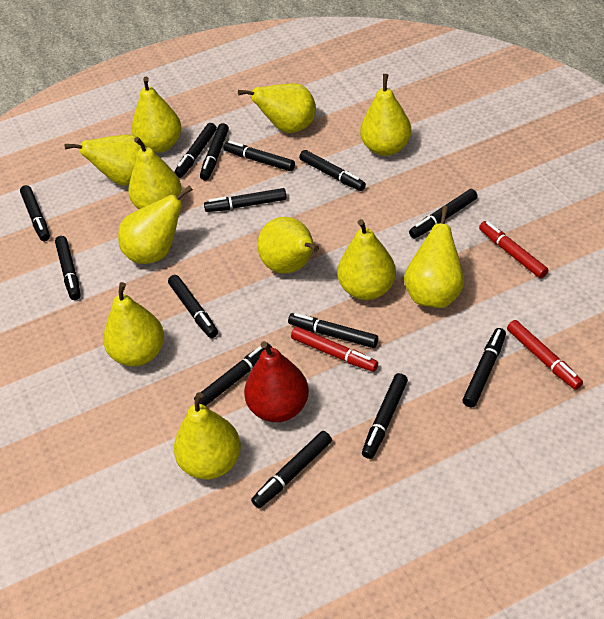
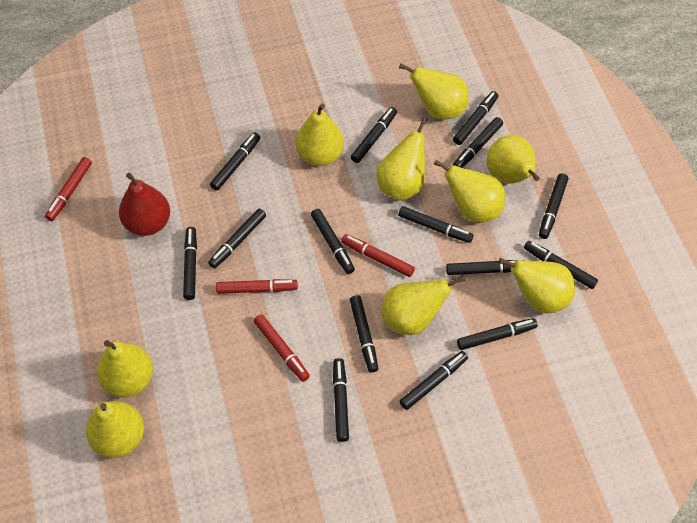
black marker: 14 -> 15
red marker: 3 -> 4
yellow pear: 11 -> 9

